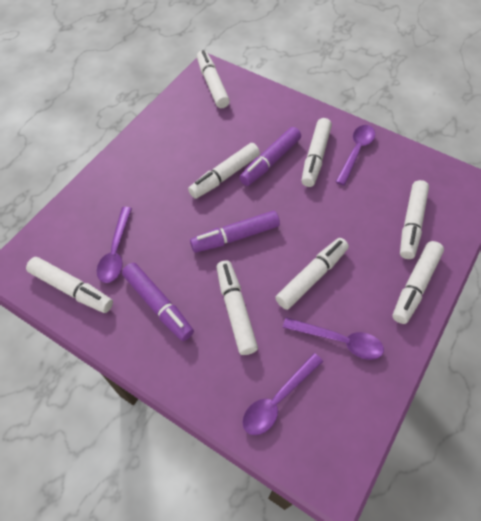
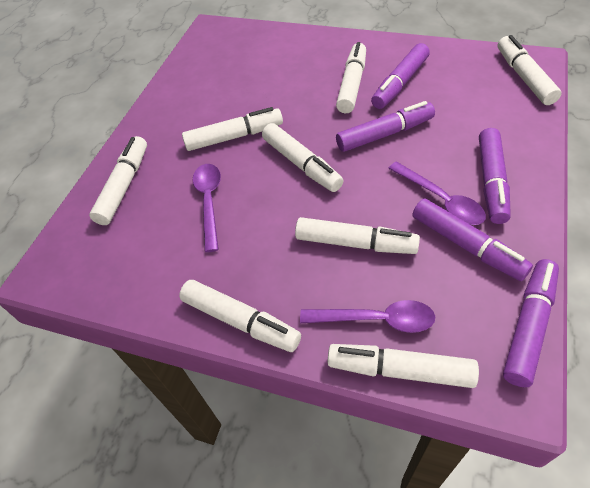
purple marker: 3 -> 5
purple spoon: 4 -> 3

